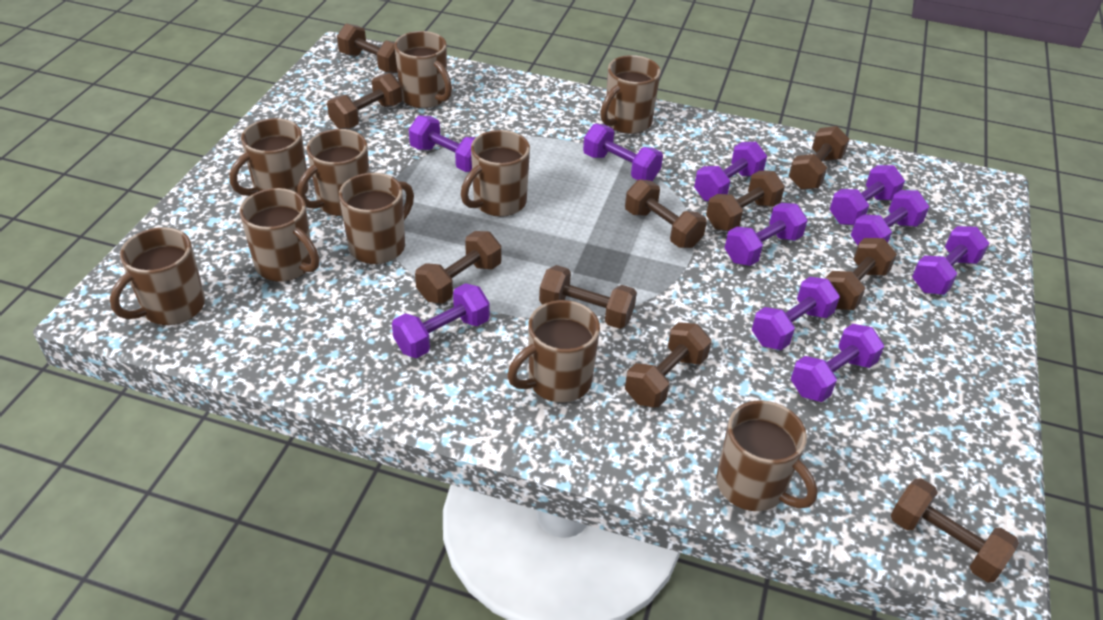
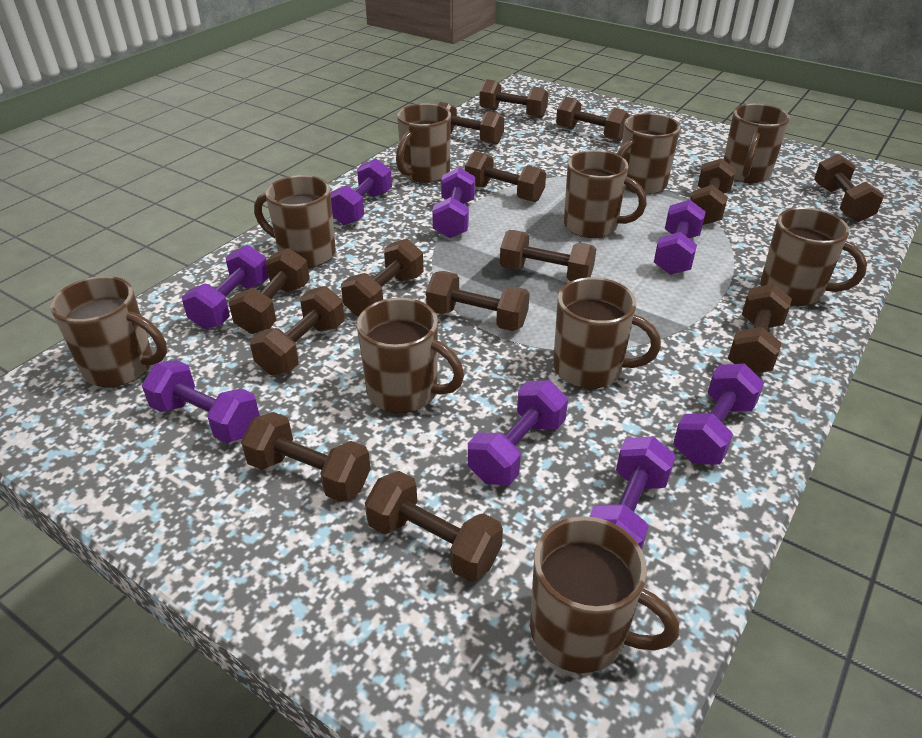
brown dumbbell: 10 -> 14
purple dumbbell: 10 -> 8

